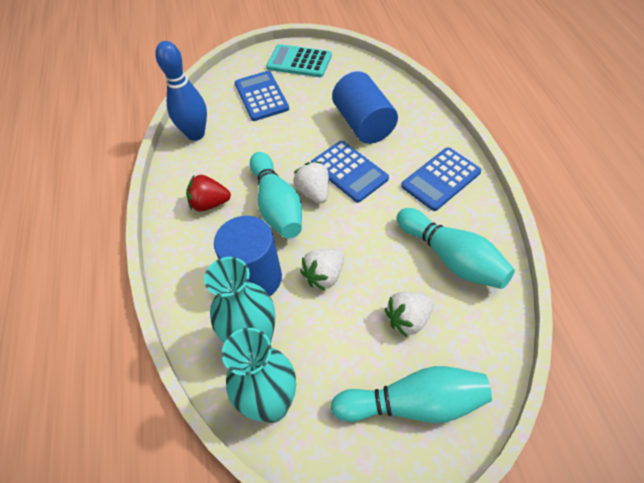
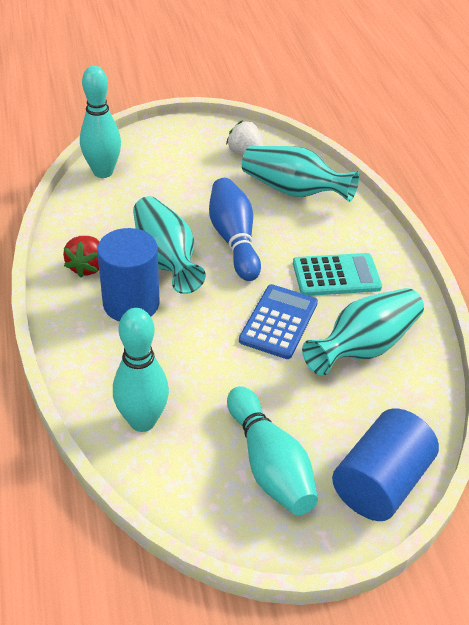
blue calculator: 3 -> 1
turquoise vase: 2 -> 3
white strawberry: 3 -> 1

